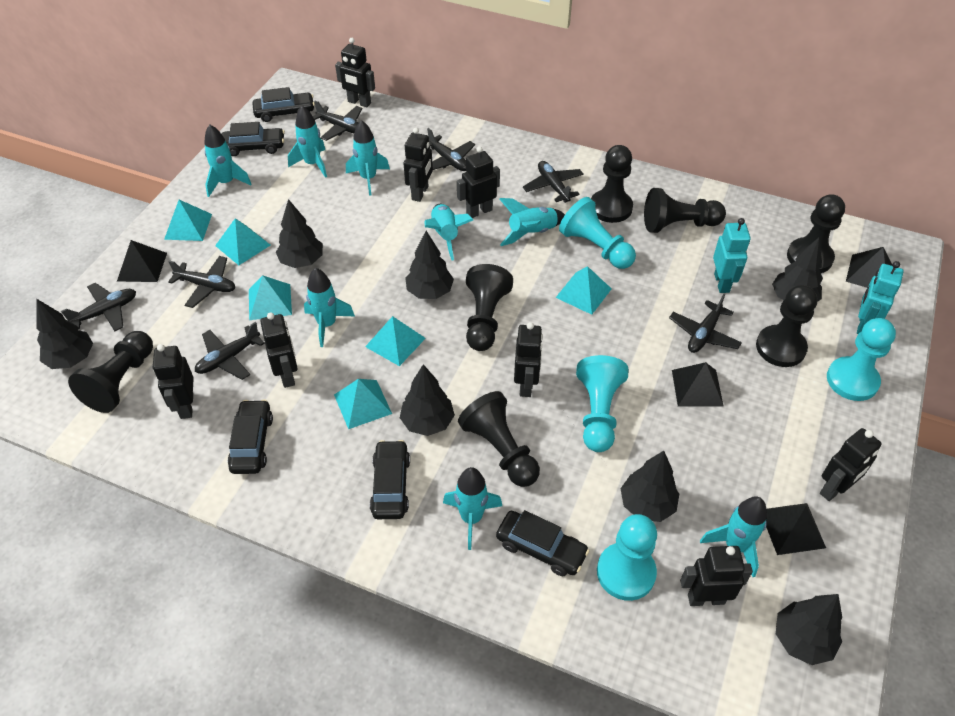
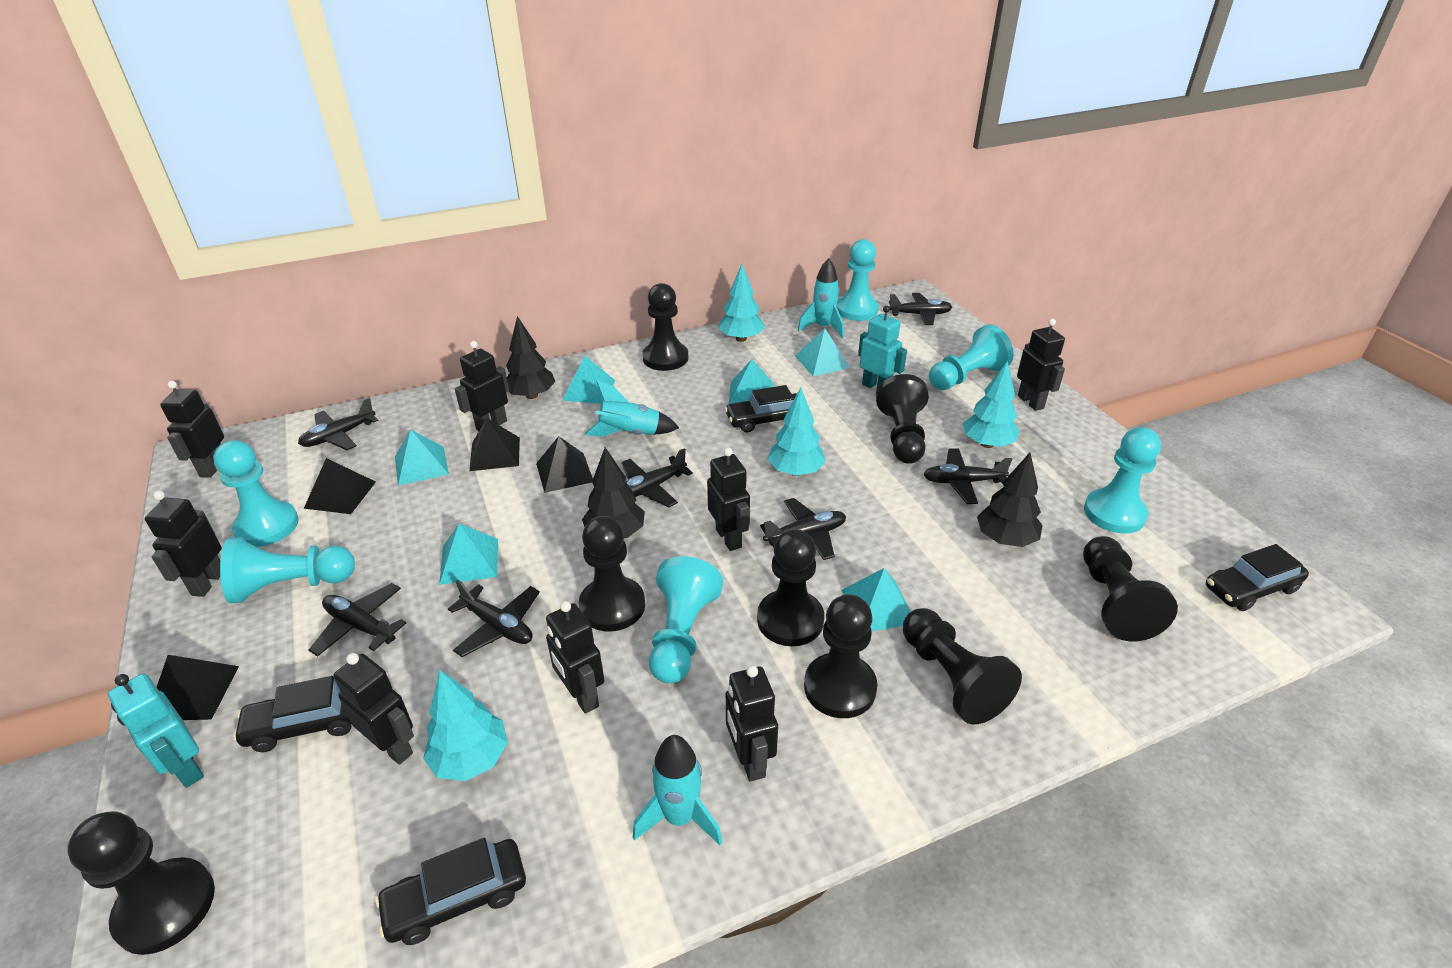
black car: 5 -> 4
black pawn: 7 -> 8
black tree: 7 -> 3
turquoise pawn: 4 -> 6
turquoise rocket: 8 -> 3
turquoise tree: 0 -> 4

